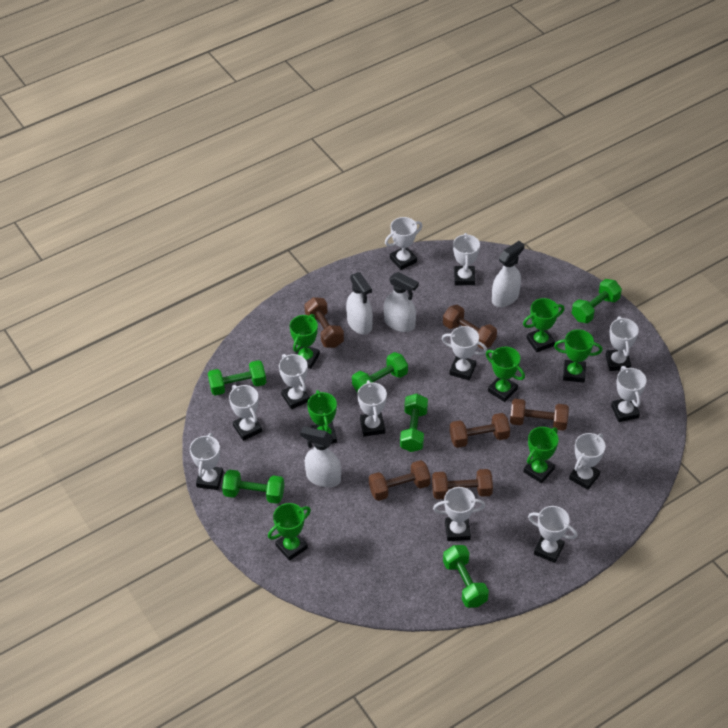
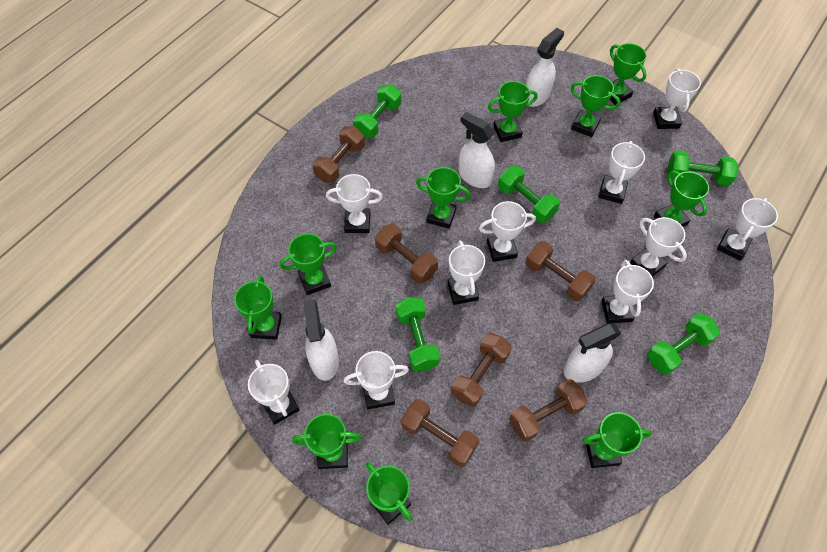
green dumbbell: 6 -> 5
green trophy: 7 -> 10
white trophy: 12 -> 10

